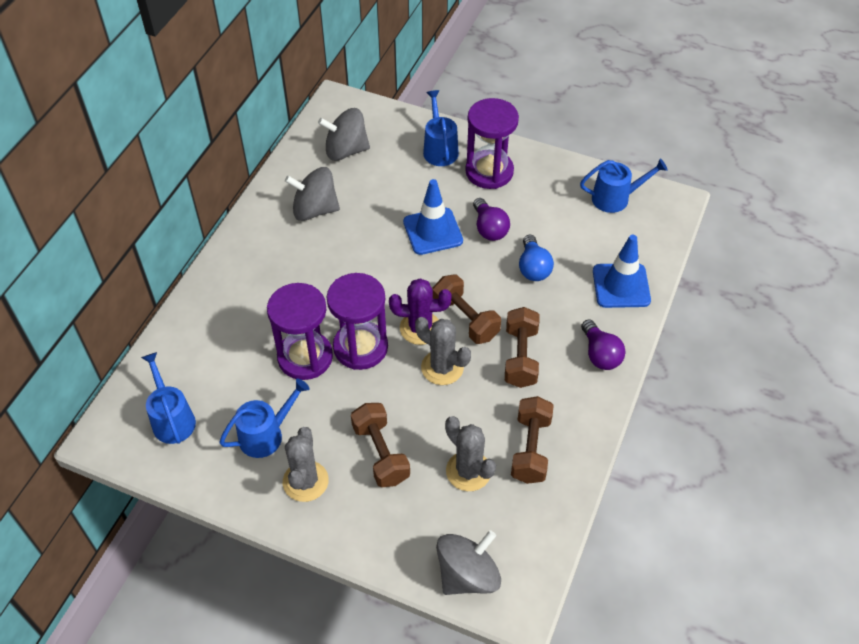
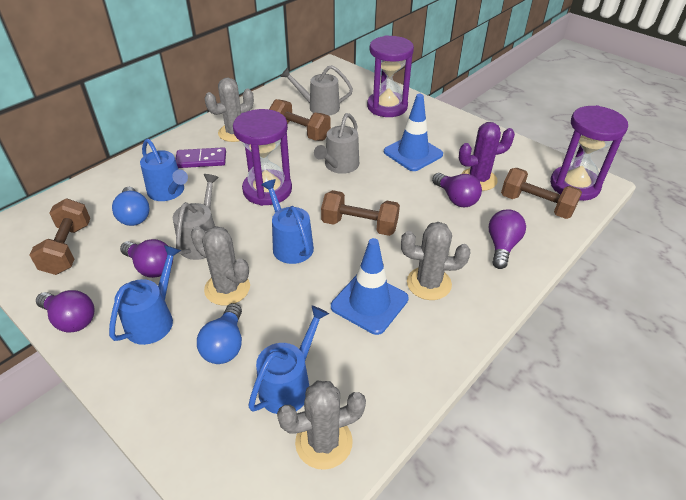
blue light bulb: 1 -> 2
grey cactus: 3 -> 4
grey spinning top: 3 -> 0
grey watering can: 0 -> 3
purple domino: 0 -> 1
purple light bulb: 2 -> 4

